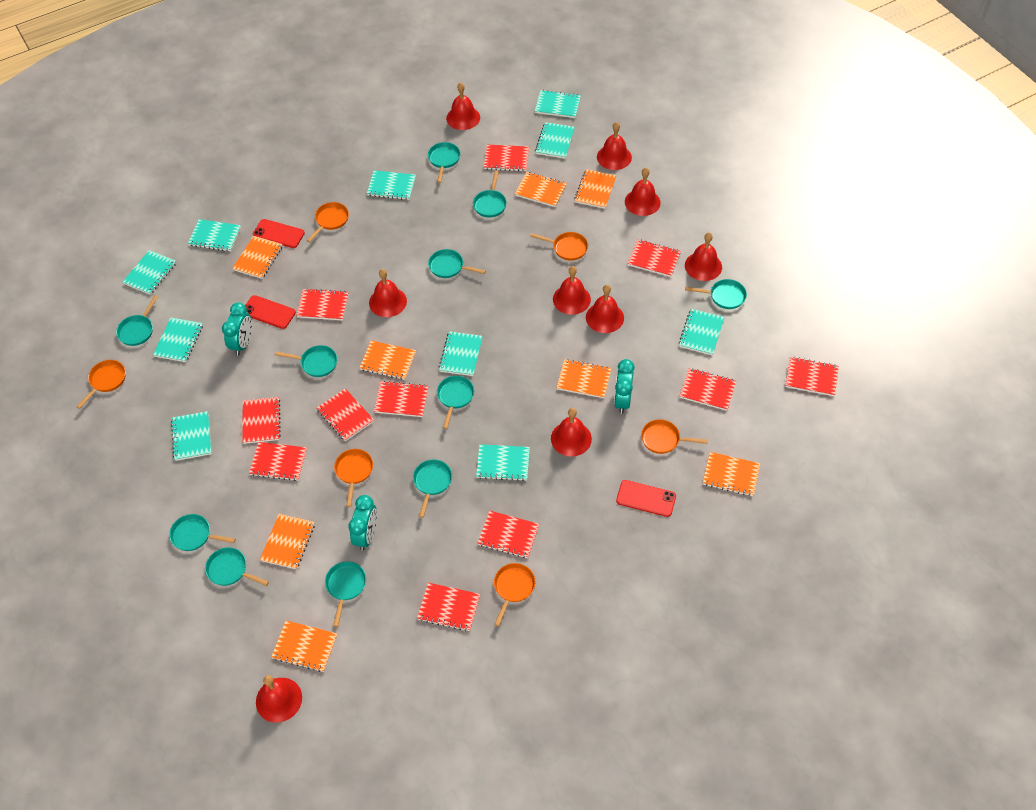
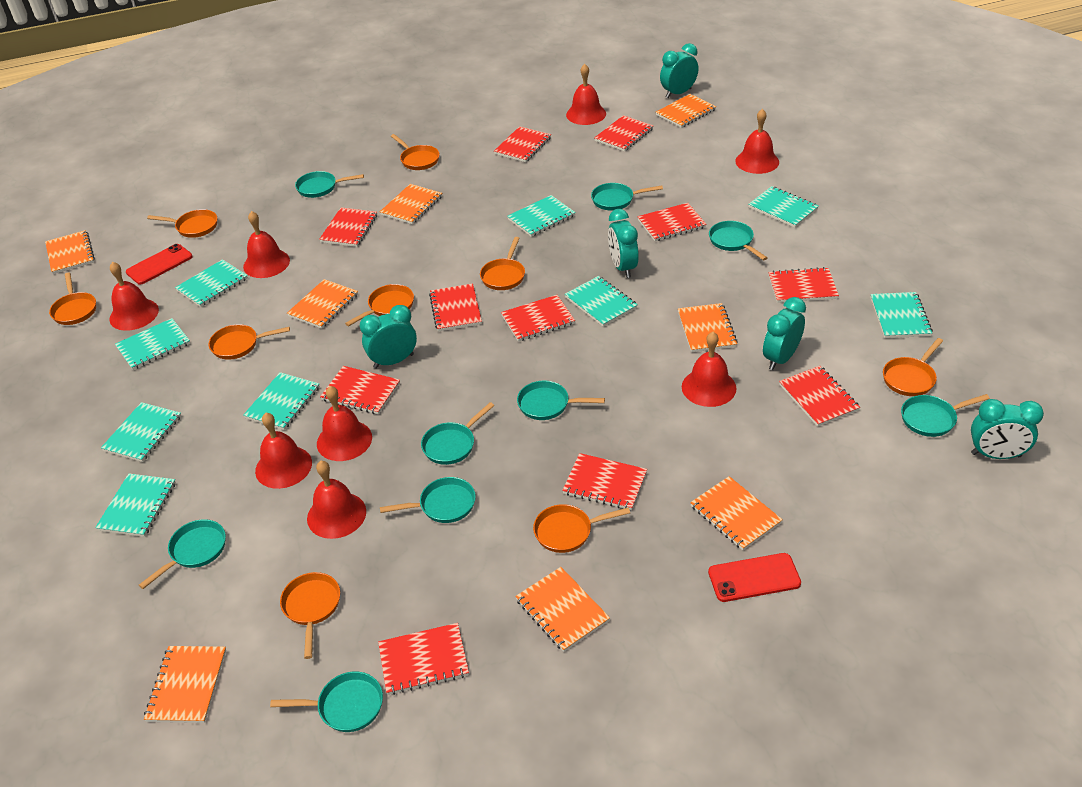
orange pan: 6 -> 9
red bell: 9 -> 8
red phone: 3 -> 2
turquoise clock: 3 -> 5
turquoise notebook: 10 -> 9
turquoise pan: 11 -> 9

